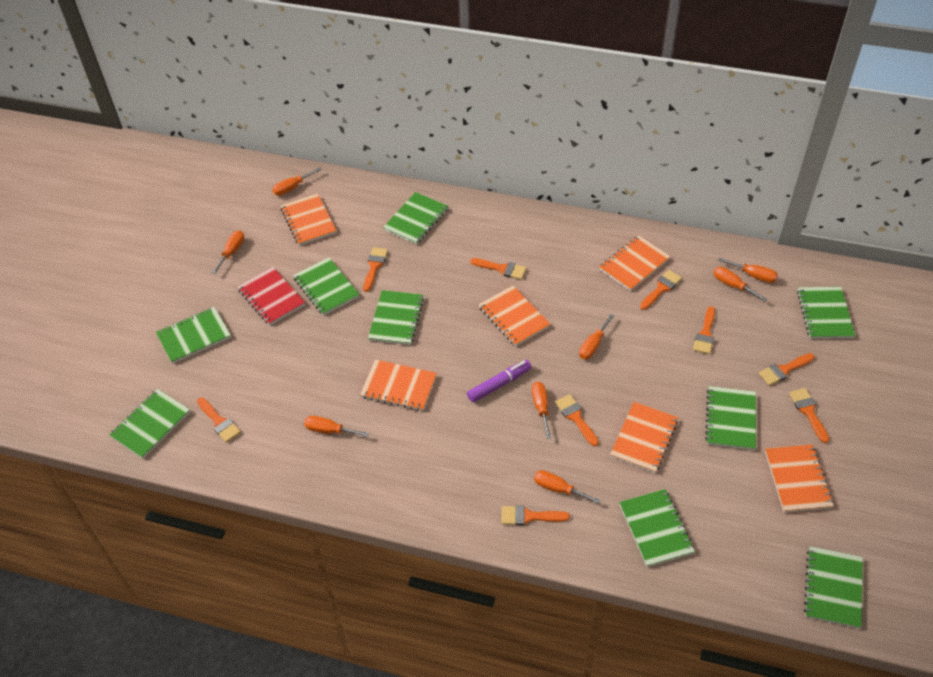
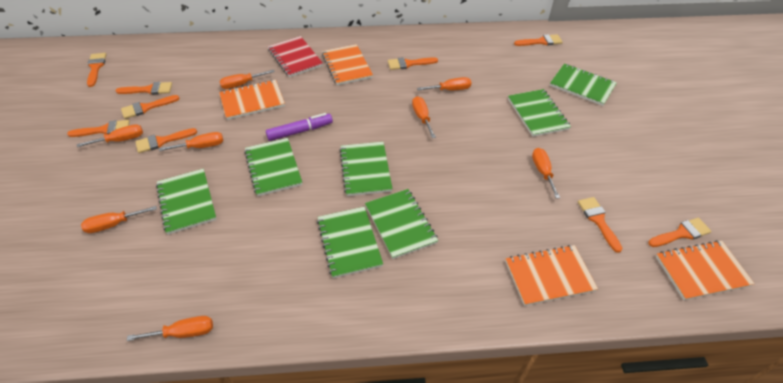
green notebook: 9 -> 7
orange notebook: 6 -> 4

